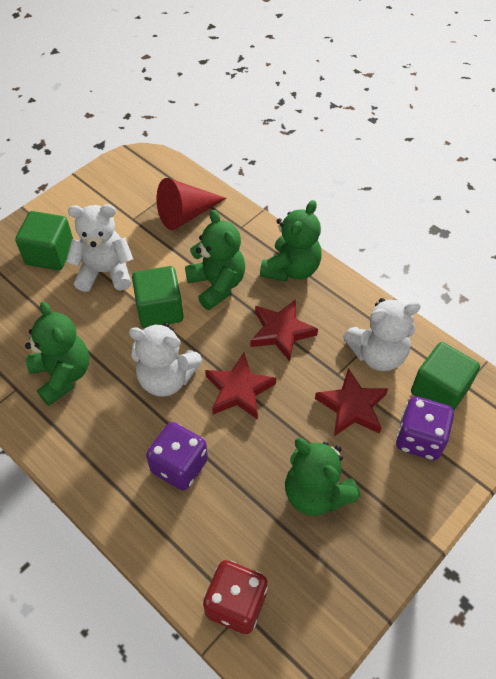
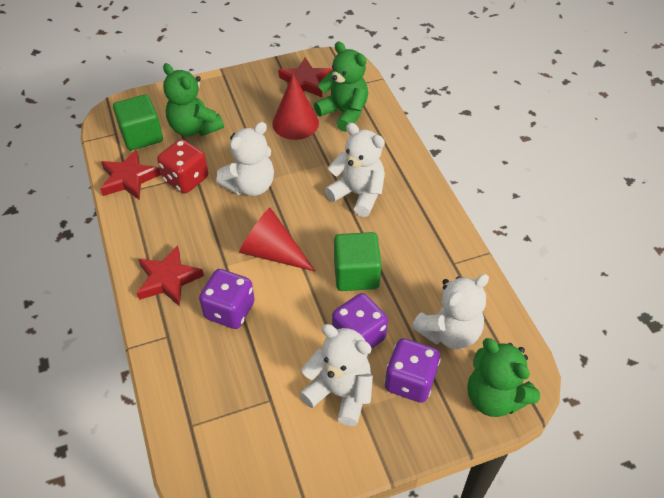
green cube: 3 -> 2
green teddy bear: 4 -> 3
purple dice: 2 -> 3
red cone: 1 -> 2
white teddy bear: 3 -> 4

